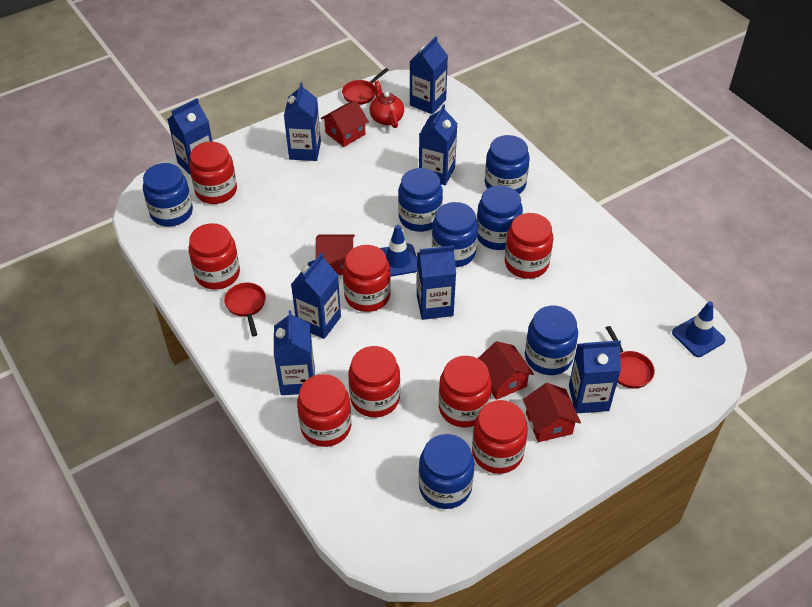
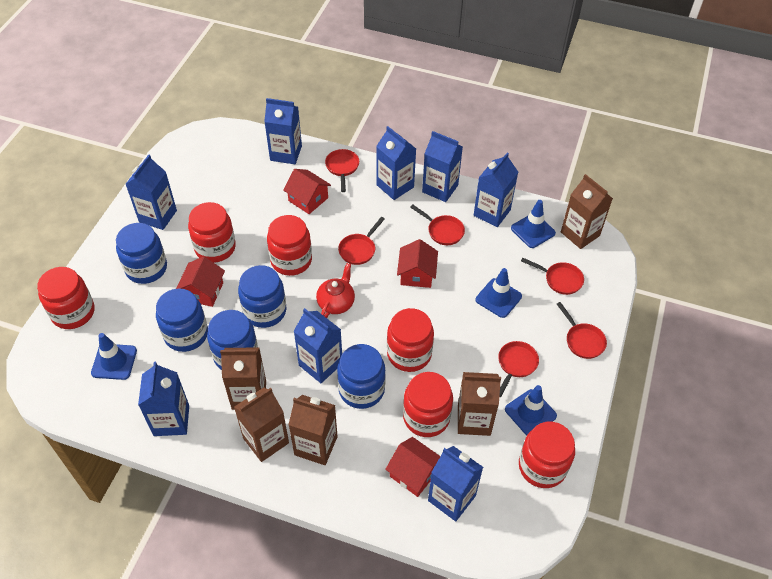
blue jar: 7 -> 5
blue traffic cone: 2 -> 4
brown carton: 0 -> 5
red jar: 8 -> 6
red pan: 3 -> 6

